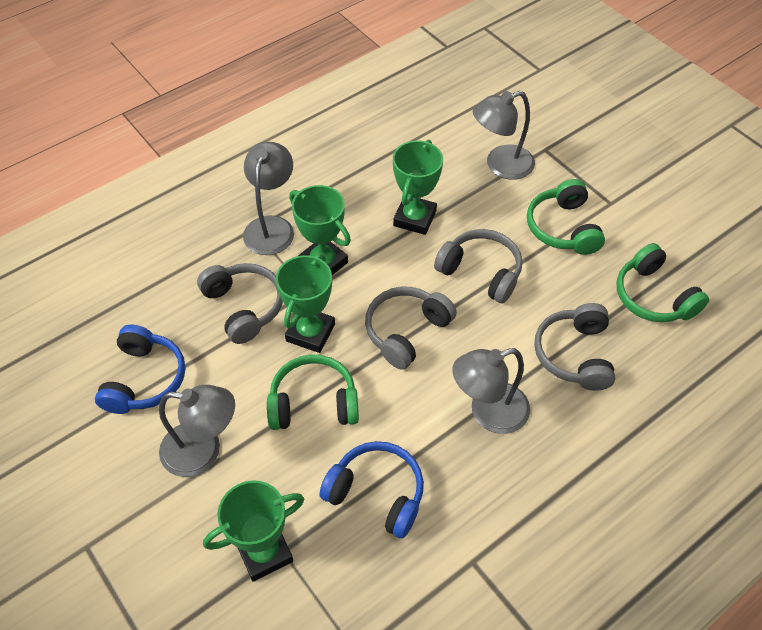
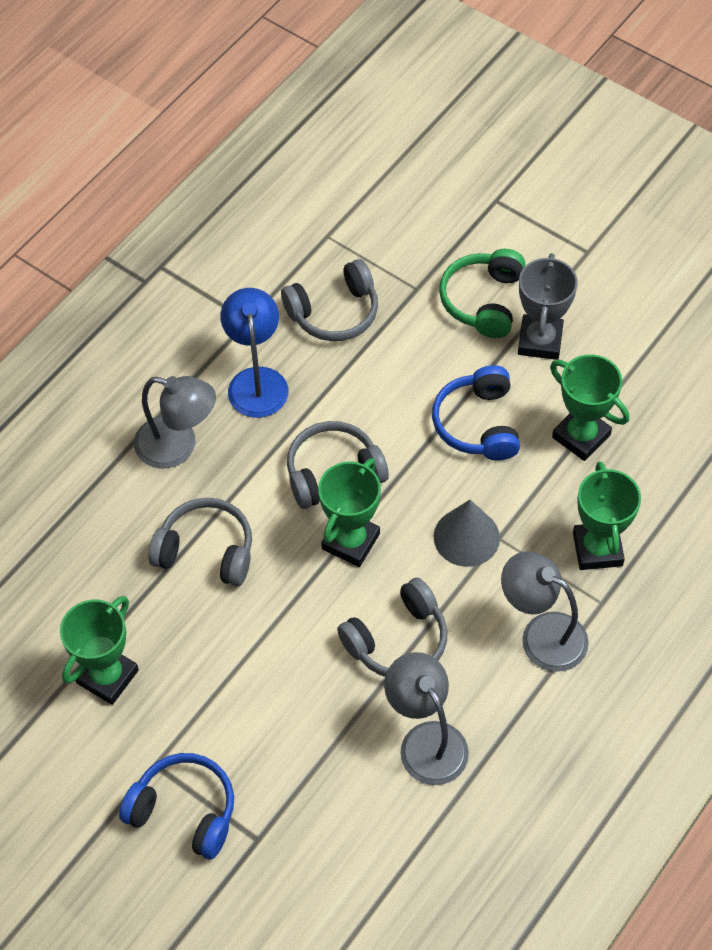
blue lamp: 0 -> 1
green headphones: 3 -> 1
grey cone: 0 -> 1
grey lamp: 4 -> 3
grey trophy: 0 -> 1

